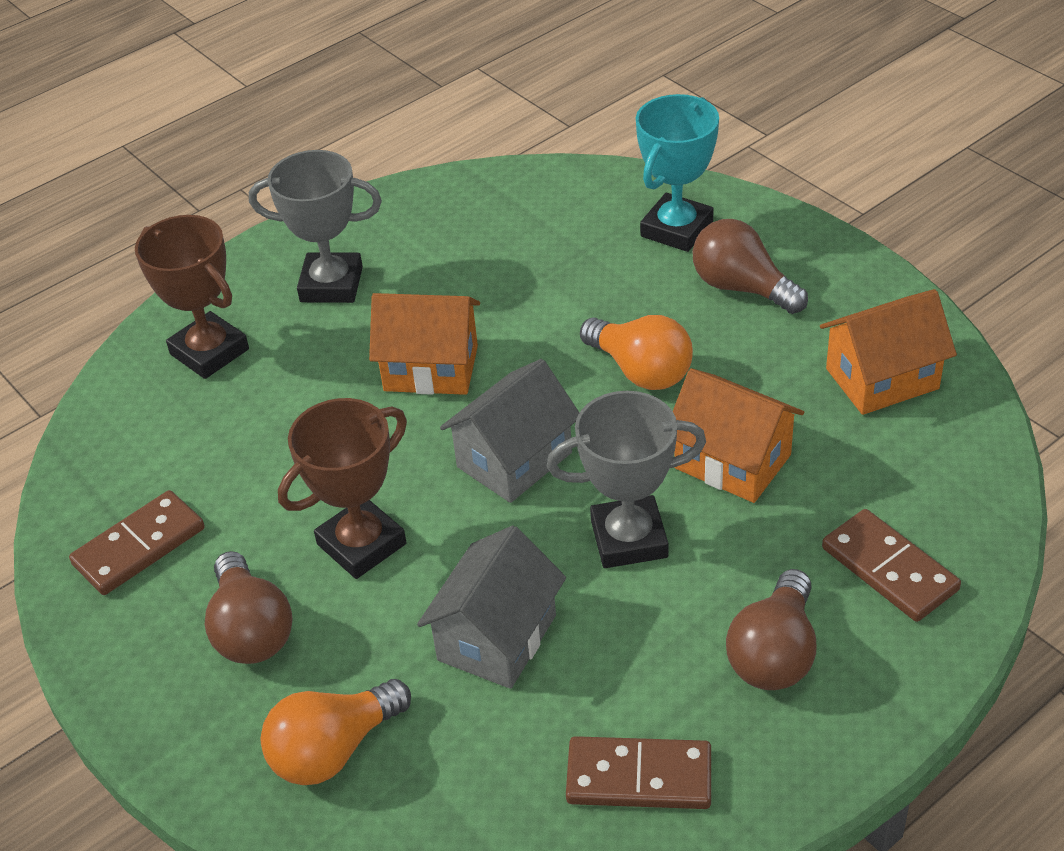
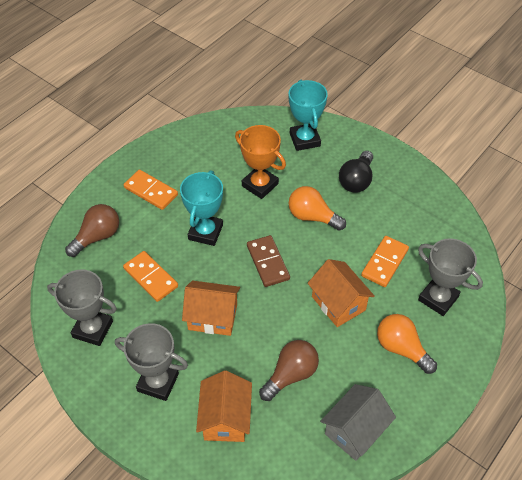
black light bulb: 0 -> 1
brown domino: 3 -> 1
brown light bulb: 3 -> 2
brown trophy: 2 -> 0
grey house: 2 -> 1
grey trophy: 2 -> 3
orange domino: 0 -> 3
orange trophy: 0 -> 1
turquoise trophy: 1 -> 2

